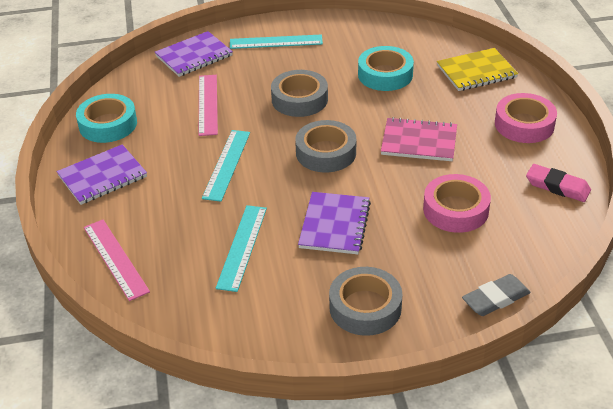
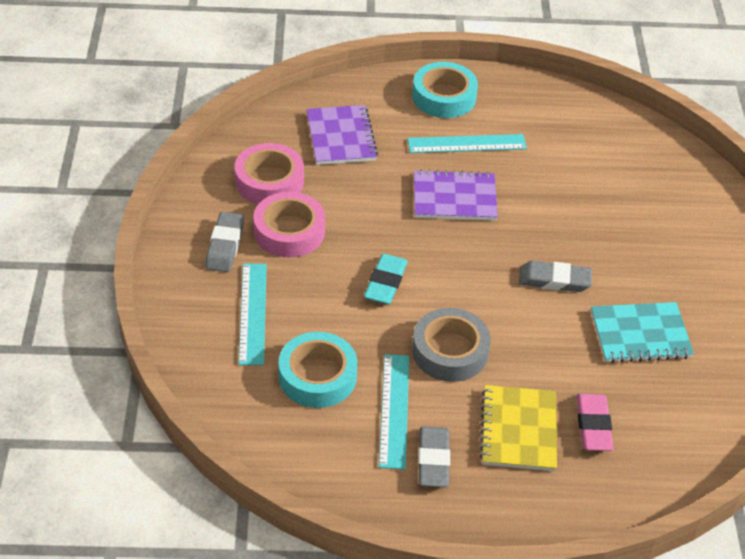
grey eraser: 1 -> 3
grey tape: 3 -> 1
pink notebook: 1 -> 0
pink ruler: 2 -> 0
purple notebook: 3 -> 2
turquoise eraser: 0 -> 1
turquoise notebook: 0 -> 1

